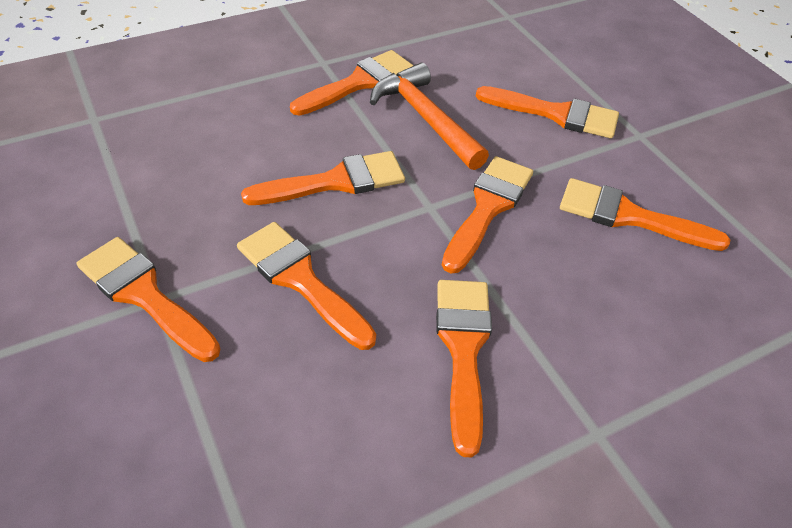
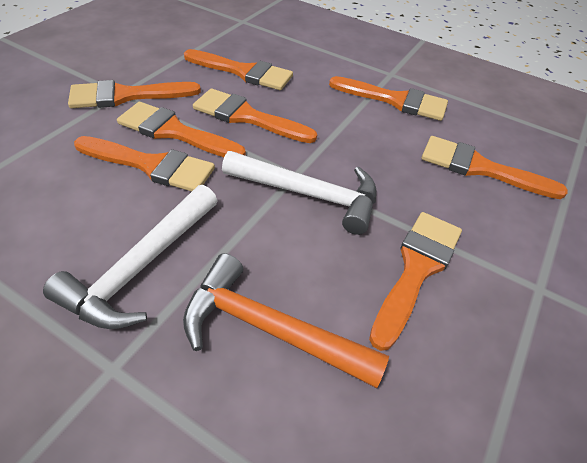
white hammer: 0 -> 2

